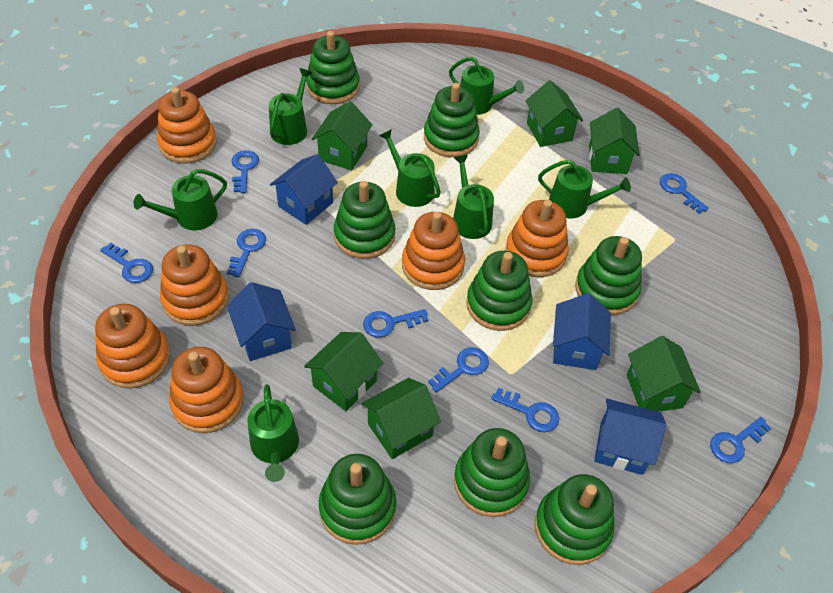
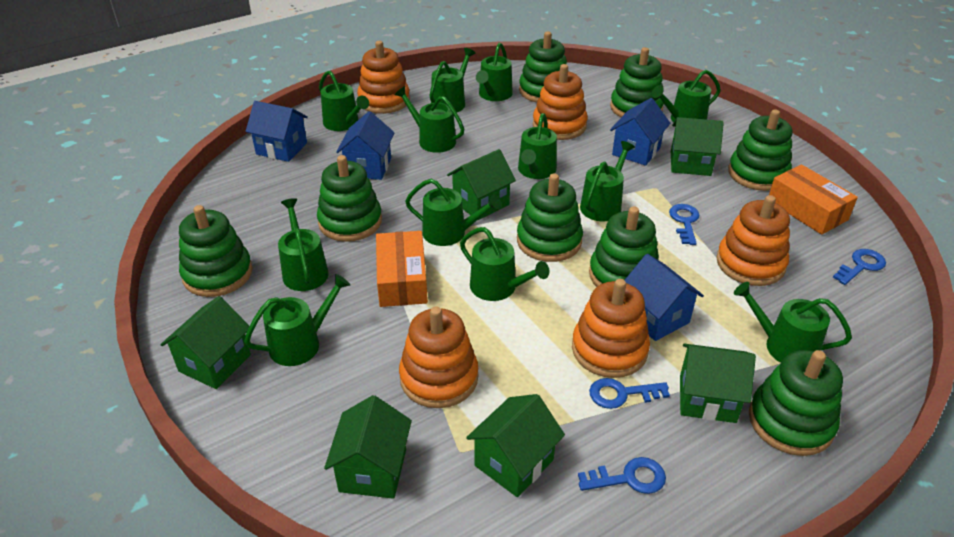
blue key: 8 -> 4
green watering can: 7 -> 12
orange box: 0 -> 2
orange stacking toy: 6 -> 5

